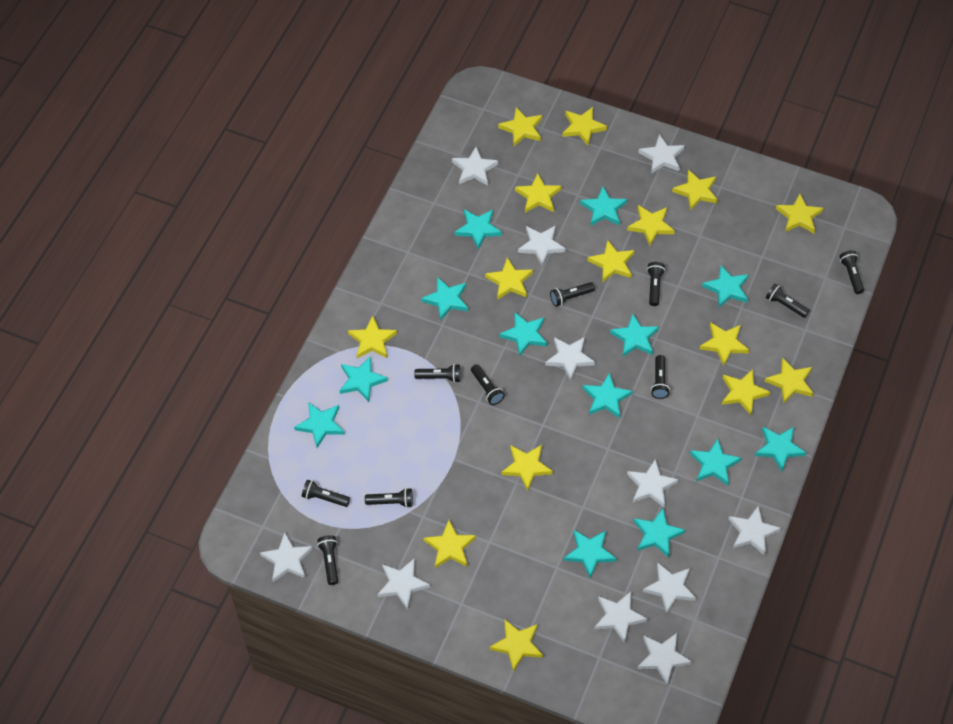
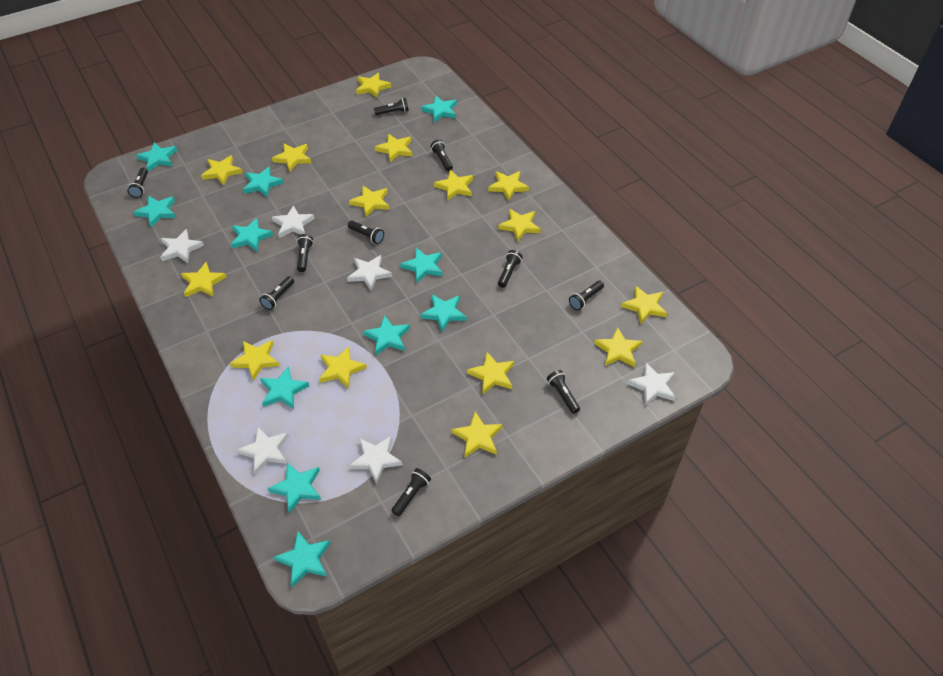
turquoise star: 13 -> 11
white star: 11 -> 6

